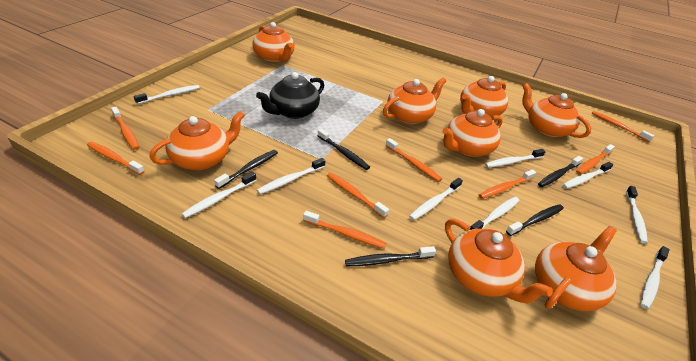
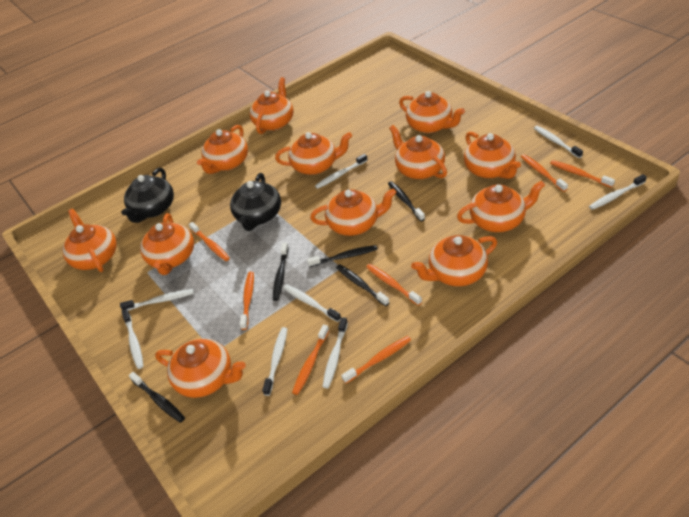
black teapot: 1 -> 2
orange teapot: 8 -> 12
orange toothbrush: 8 -> 7
white toothbrush: 9 -> 8

